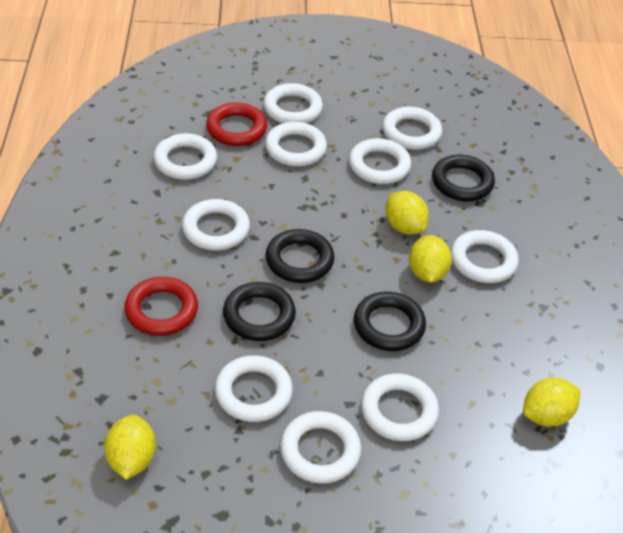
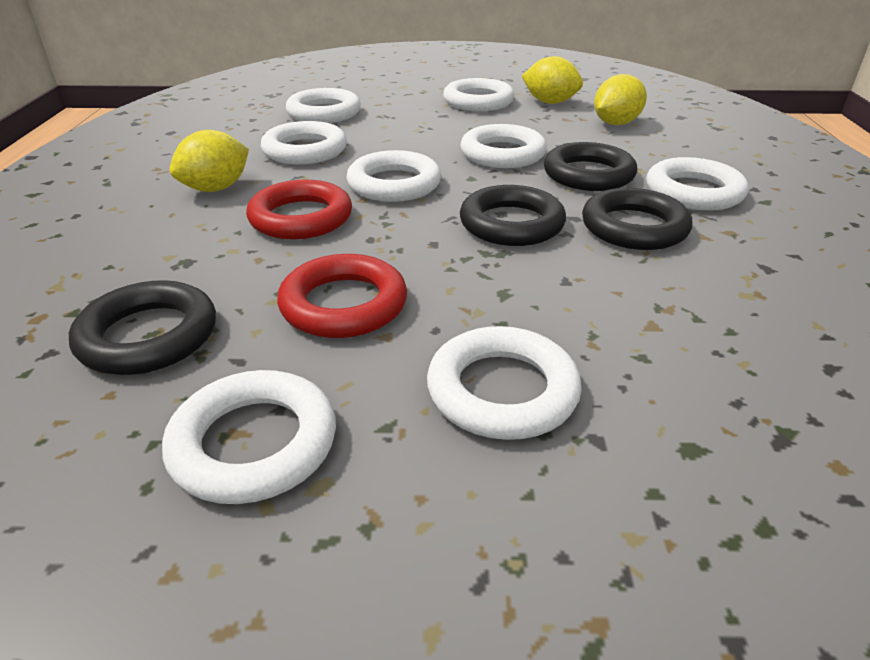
white ring: 10 -> 8
yellow lemon: 4 -> 3

